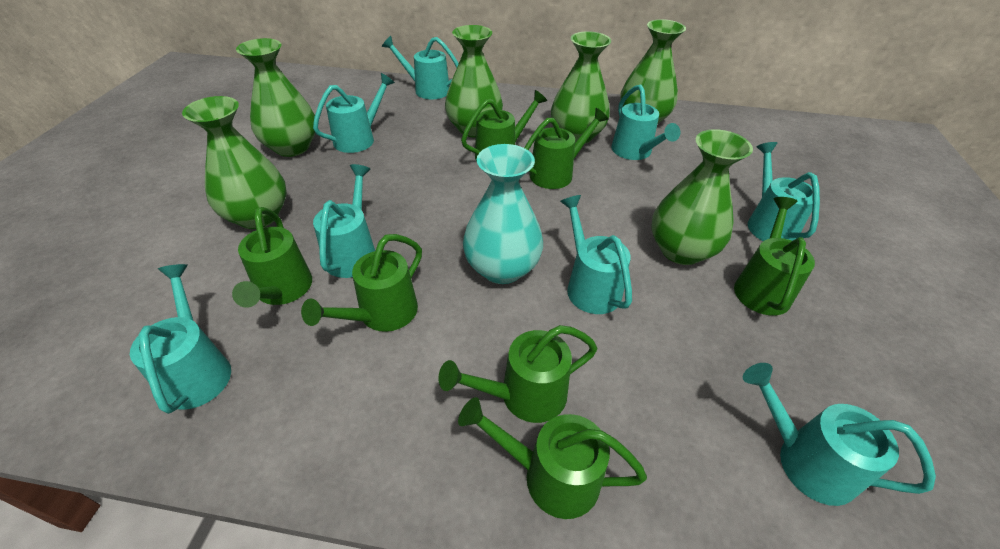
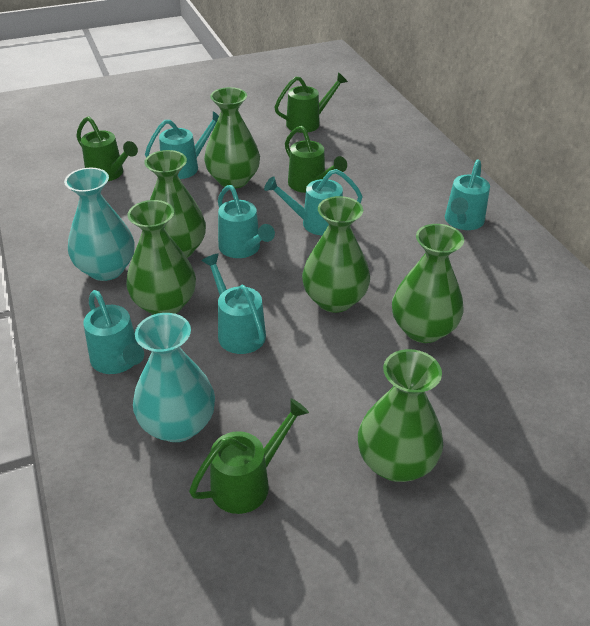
green watering can: 7 -> 4
turquoise vase: 1 -> 2
turquoise watering can: 8 -> 6

